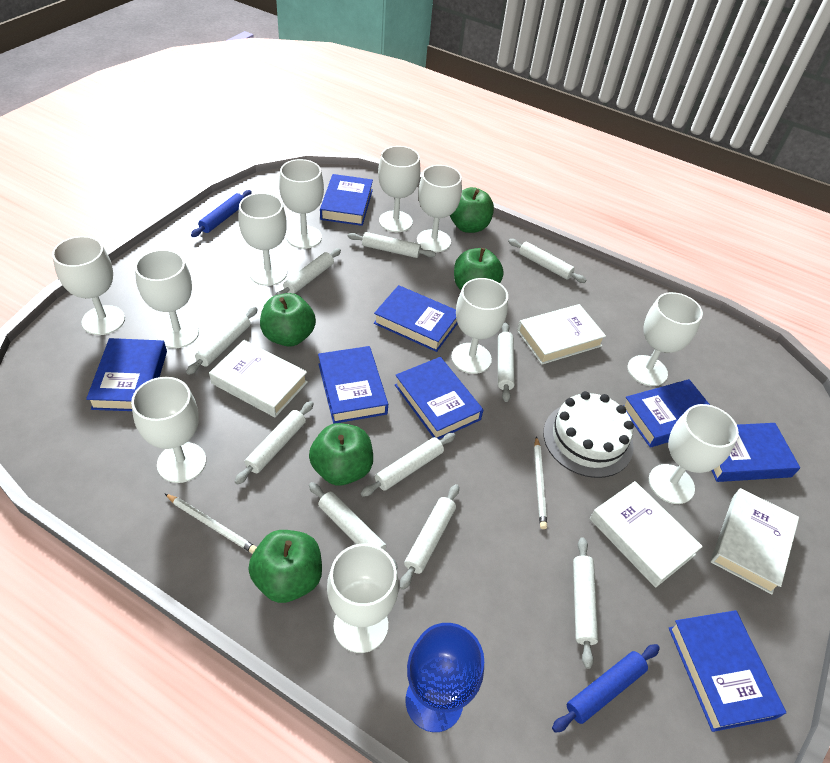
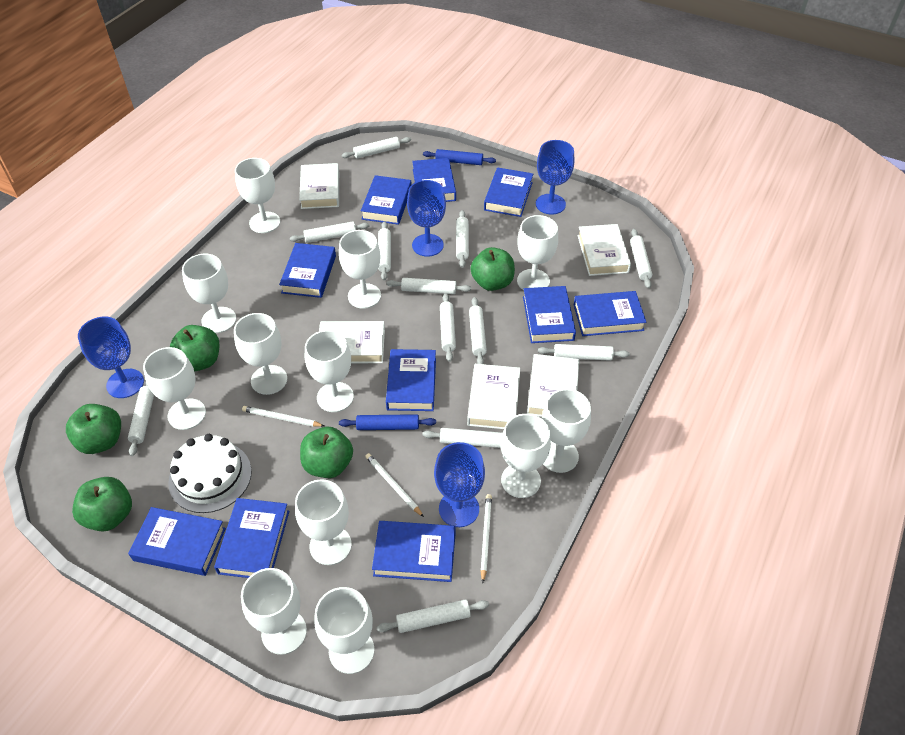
blue book: 8 -> 10
blue goblet: 1 -> 4
white book: 4 -> 5
white goblet: 11 -> 12
white pencil: 2 -> 3
white rolling pin: 10 -> 12

